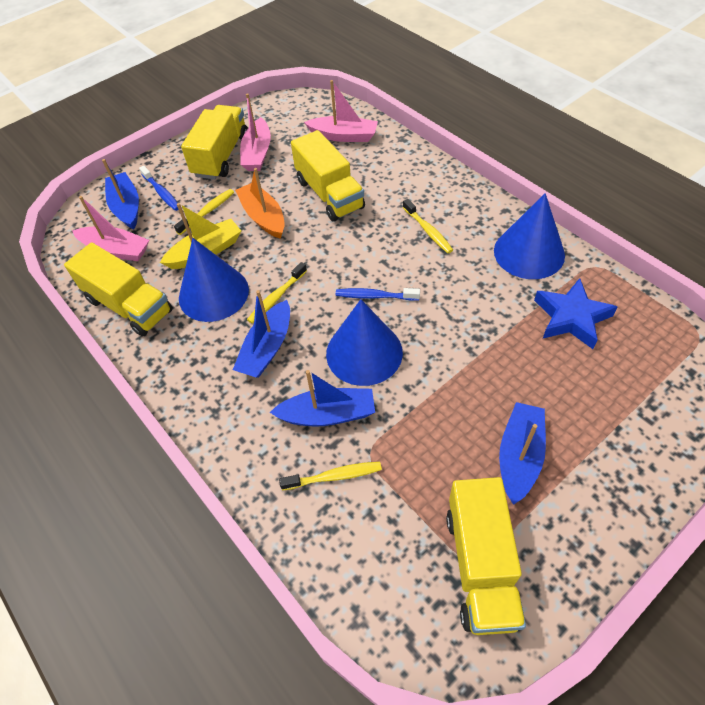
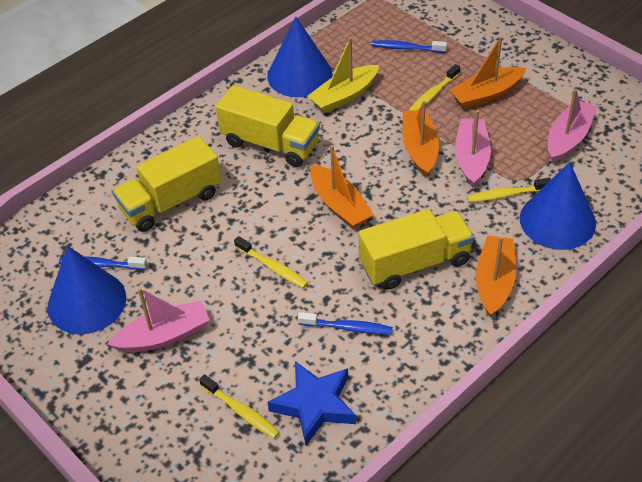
blue boat: 4 -> 0
blue toothbrush: 2 -> 3
orange boat: 1 -> 4
yellow truck: 4 -> 3

